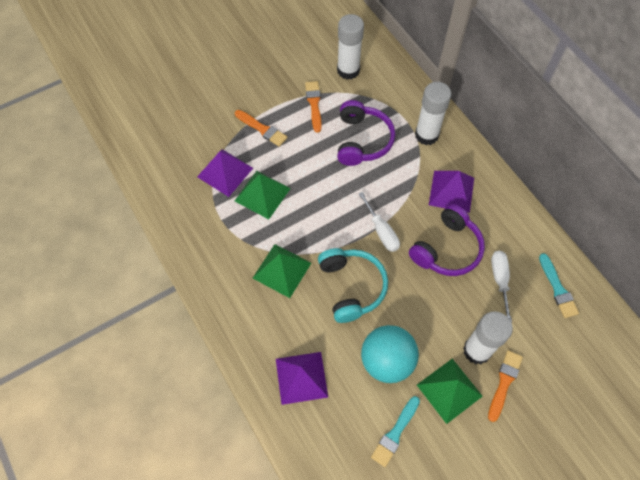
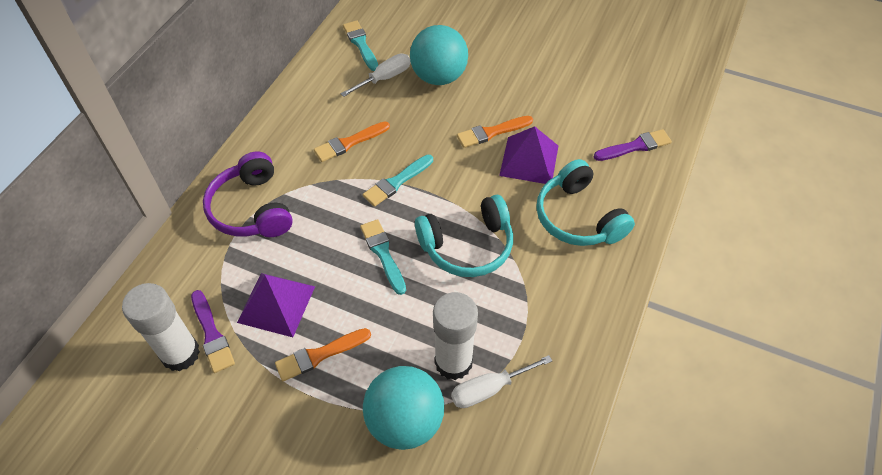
green pyramid: 3 -> 0
purple brush: 0 -> 2
purple headphones: 2 -> 1
purple pyramid: 3 -> 2
turquoise ball: 1 -> 2
turquoise brush: 2 -> 3
turquoise headphones: 1 -> 2
white glue stick: 3 -> 2

